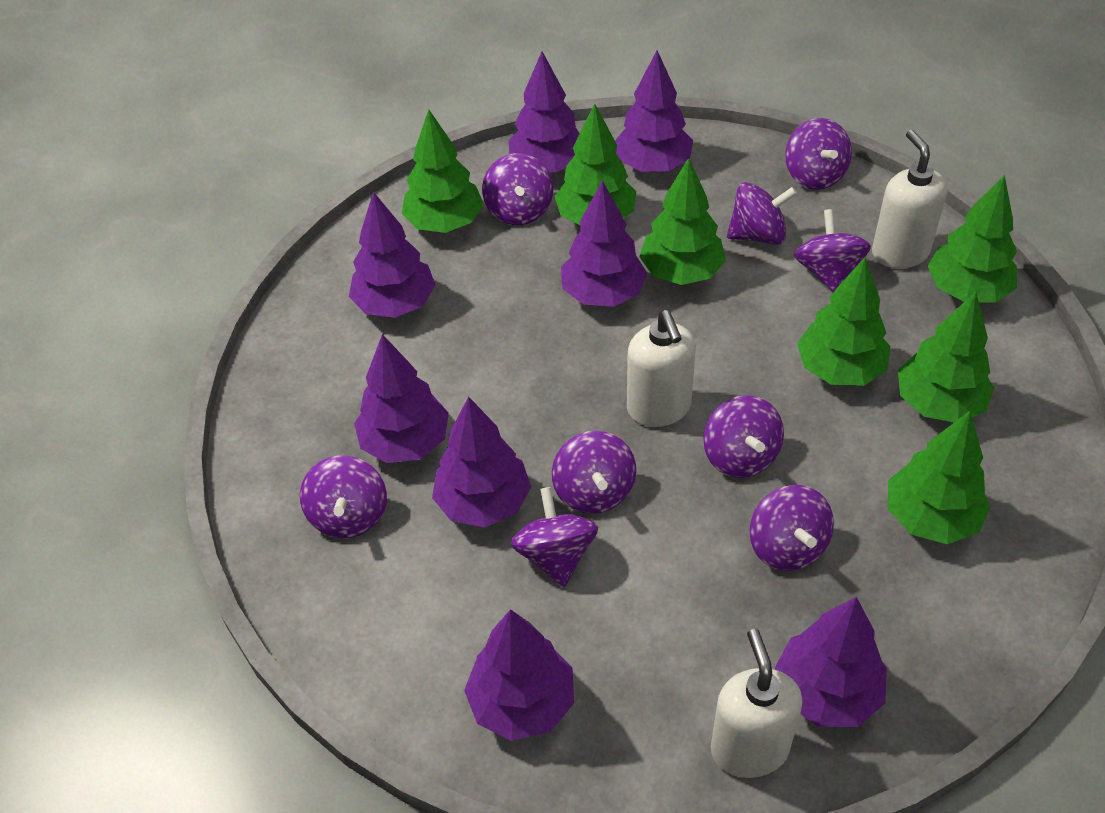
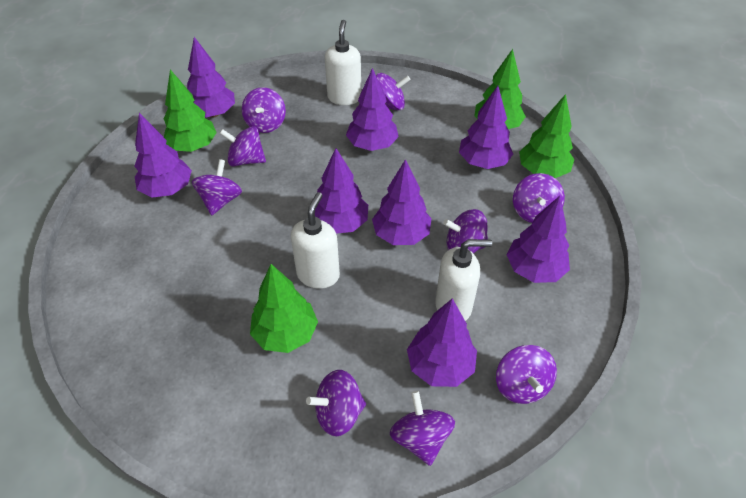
green tree: 7 -> 4

